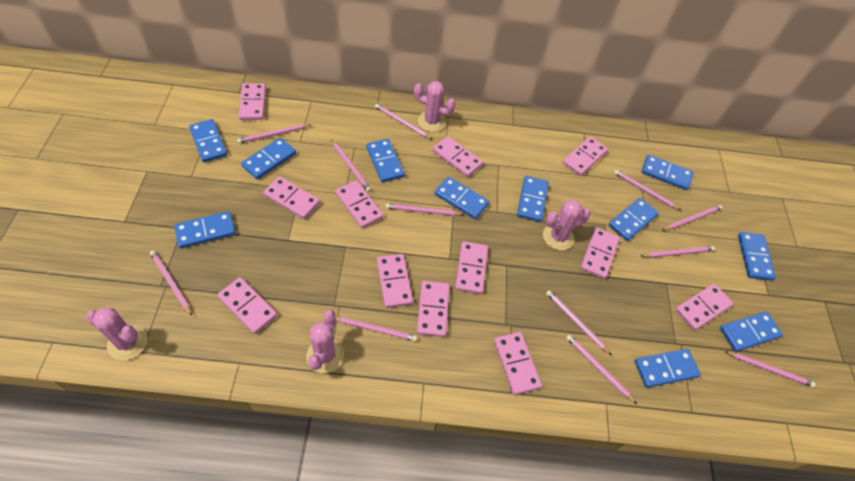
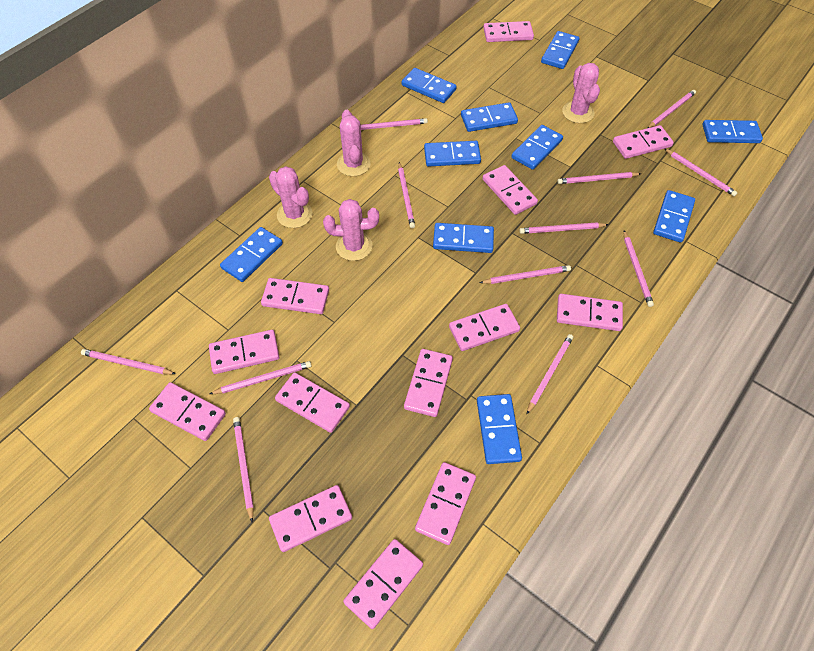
blue domino: 11 -> 10
pink domino: 12 -> 13

